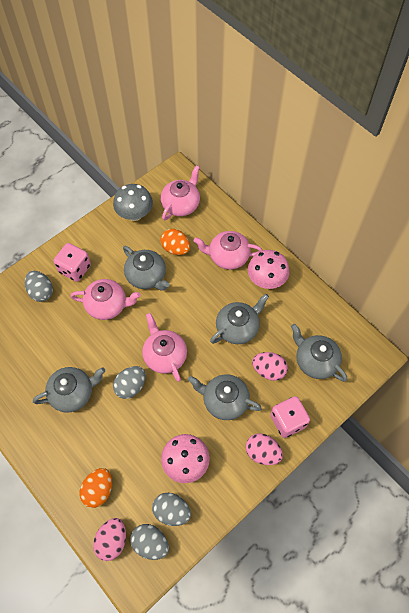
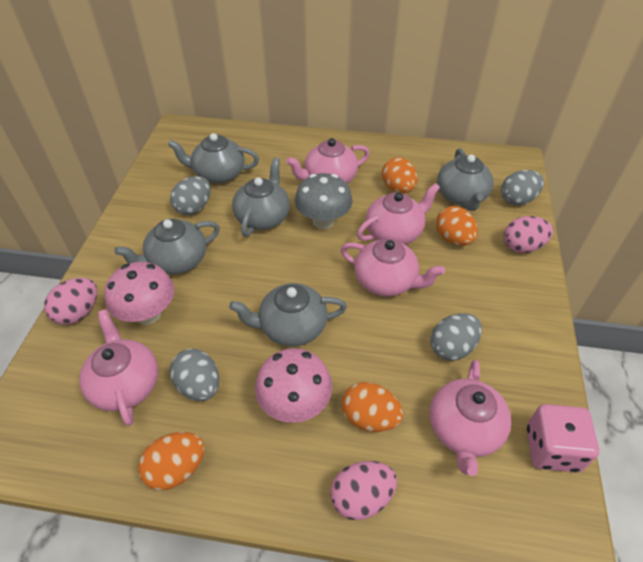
orange egg: 2 -> 4
pink dice: 2 -> 1
pink teapot: 4 -> 5

